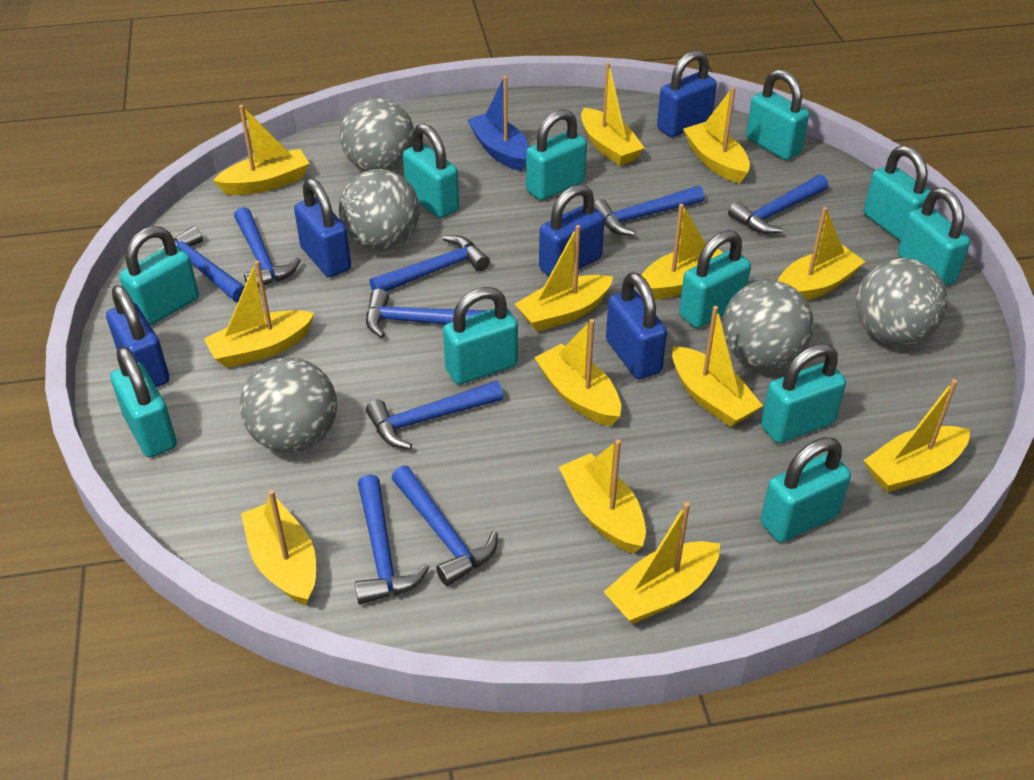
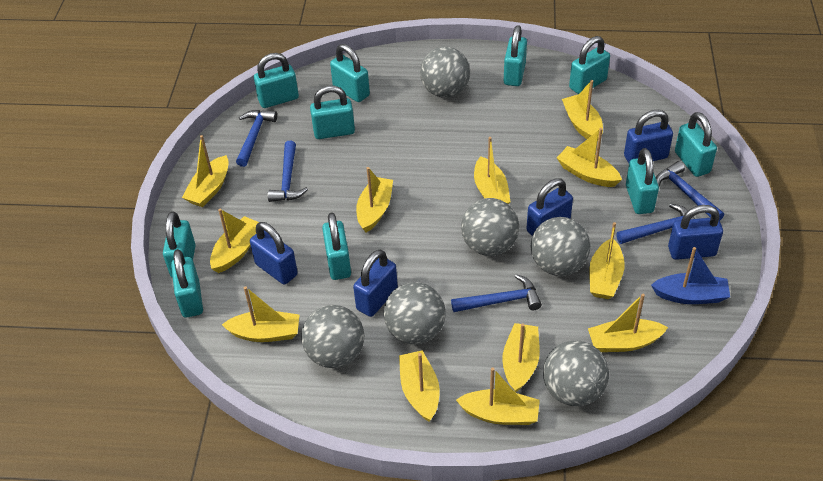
blue hammer: 9 -> 5
grey ball: 5 -> 6
turquoise padlock: 11 -> 10
yellow boat: 13 -> 12

